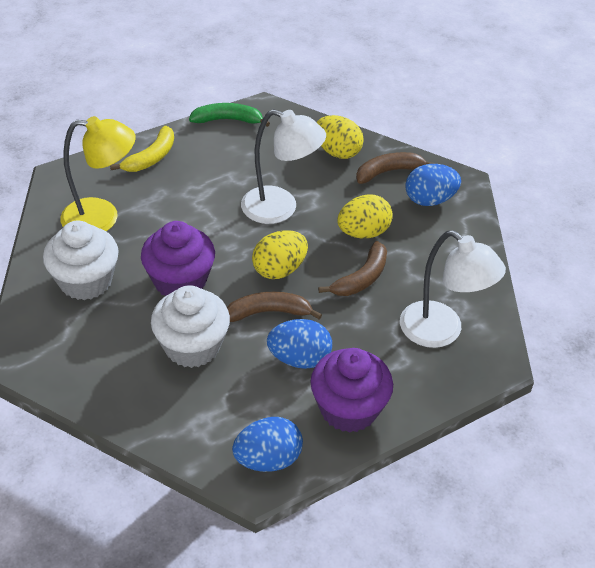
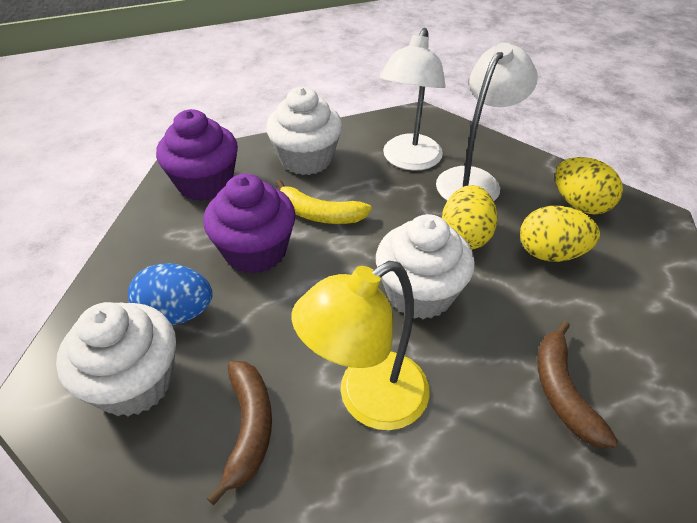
blue egg: 3 -> 1
brown banana: 3 -> 2
green banana: 1 -> 0
white cupcake: 2 -> 3

